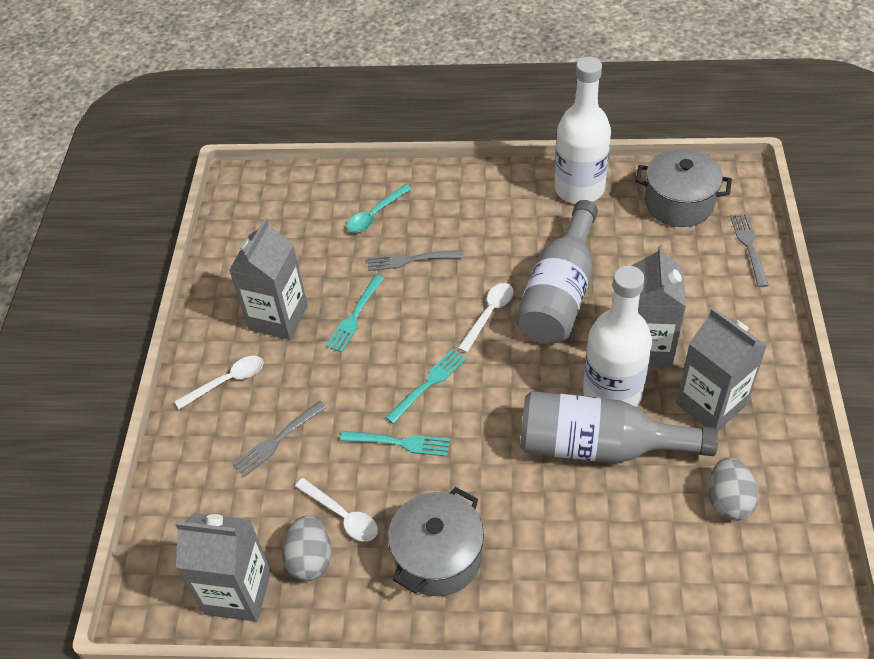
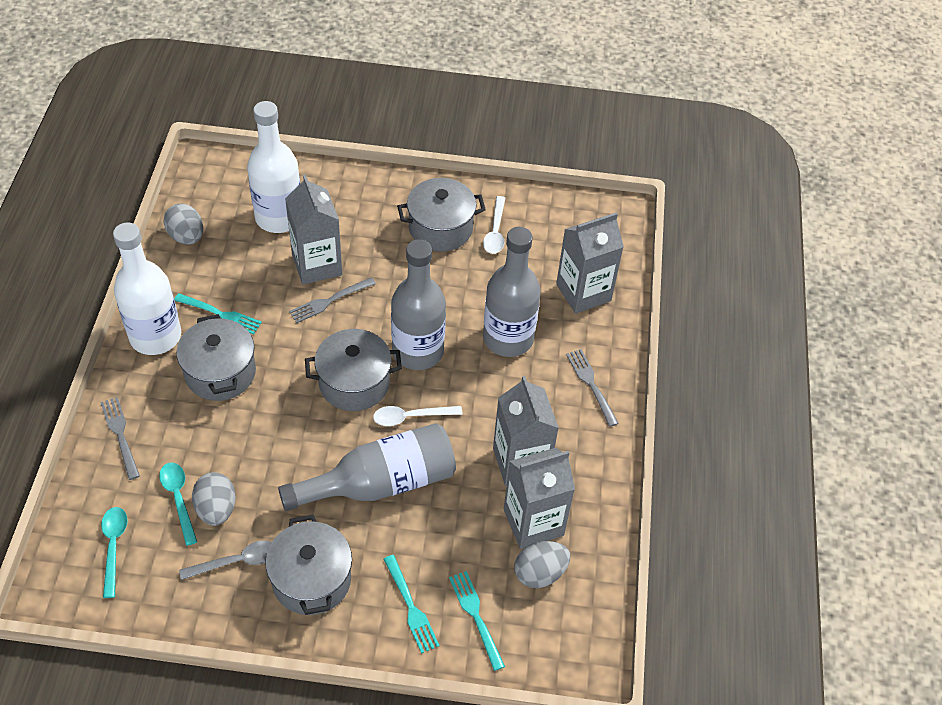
grey bottle: 2 -> 3
grey egg: 2 -> 3
grey pot: 2 -> 4
grey spoon: 0 -> 1
turquoise spoon: 1 -> 2
white spoon: 3 -> 2

